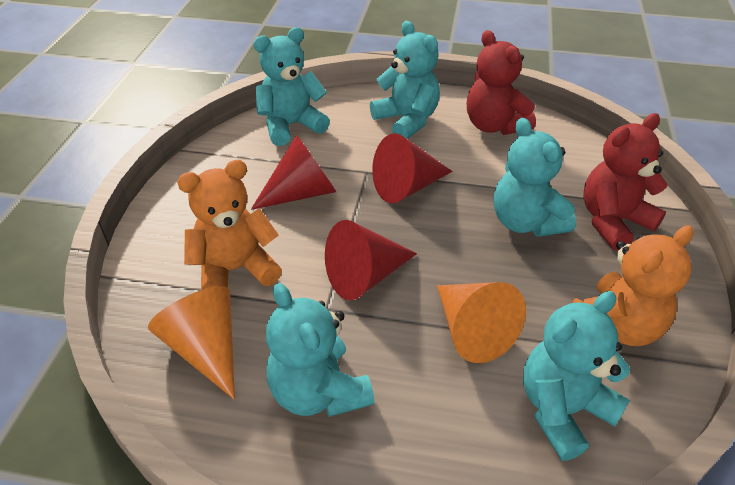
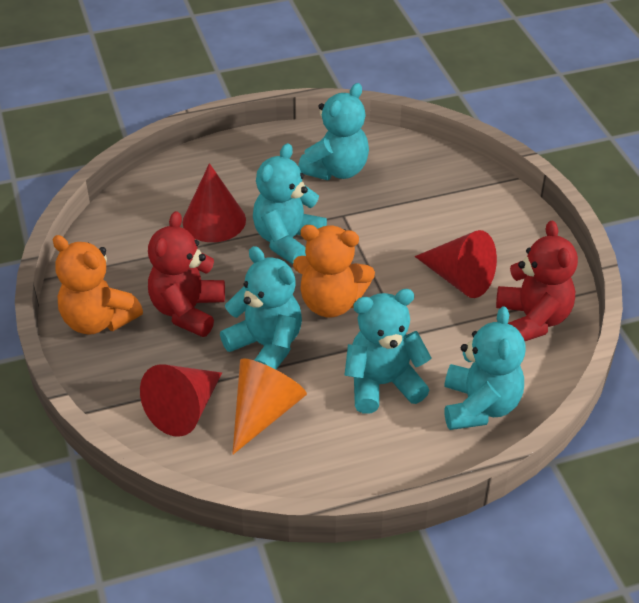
orange cone: 2 -> 1

